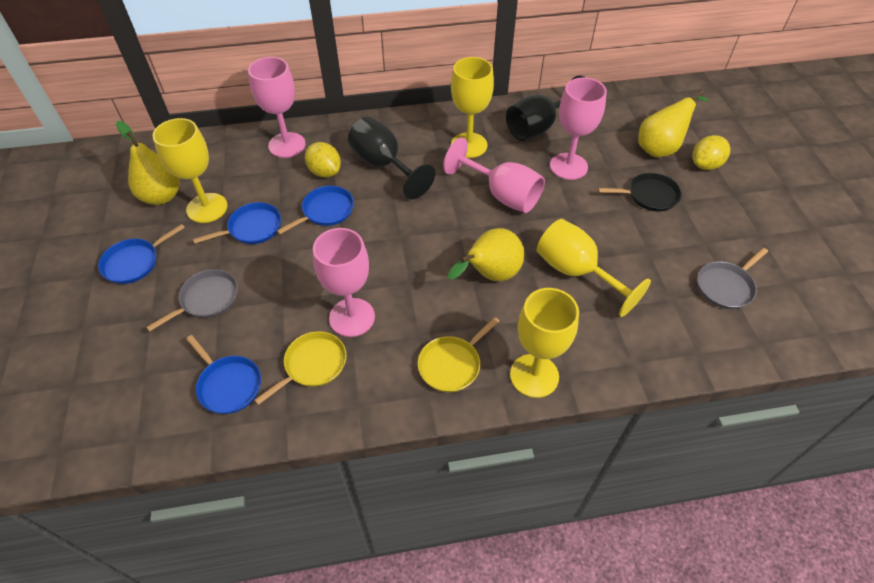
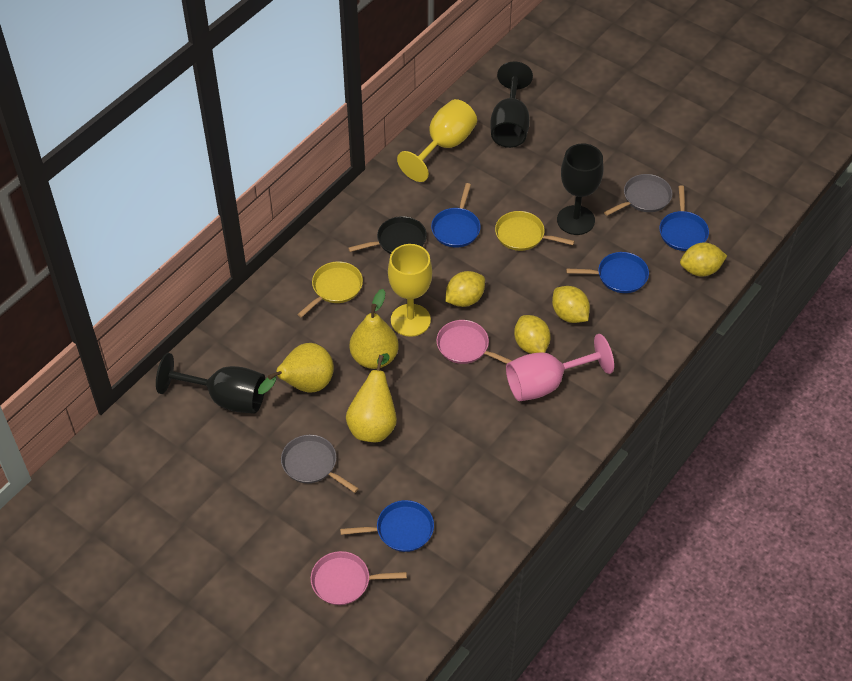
black goblet: 2 -> 3
pink goblet: 4 -> 1
pink pan: 0 -> 2
yellow goblet: 4 -> 2
yellow lemon: 2 -> 4

